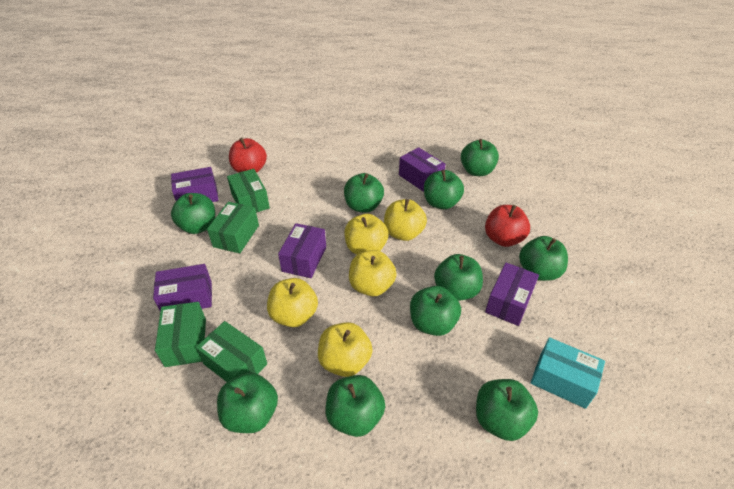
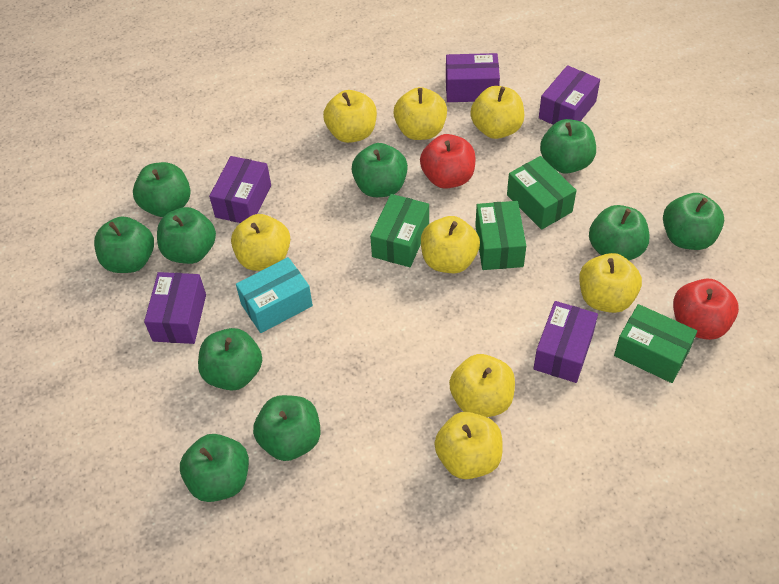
yellow apple: 5 -> 8

